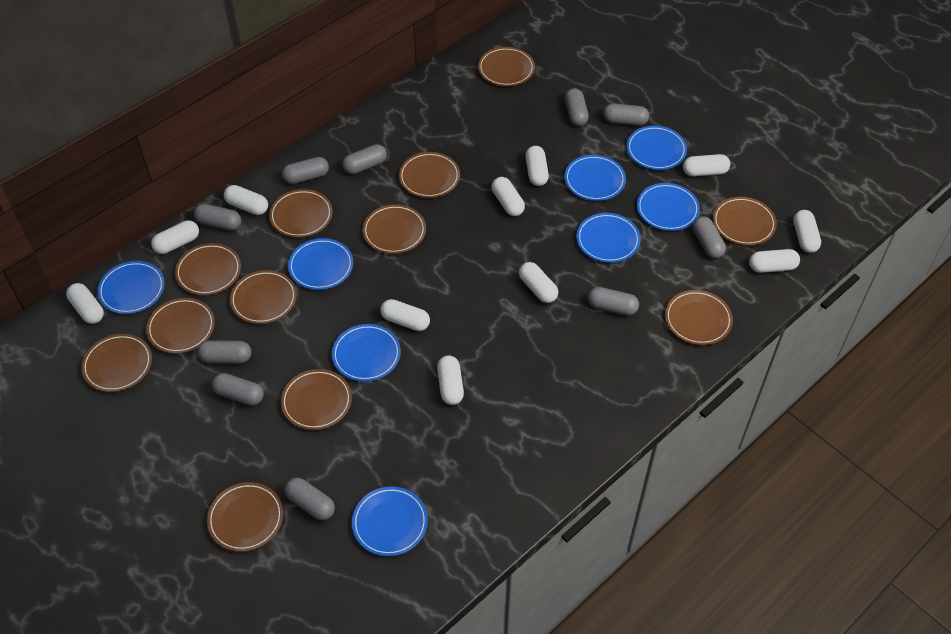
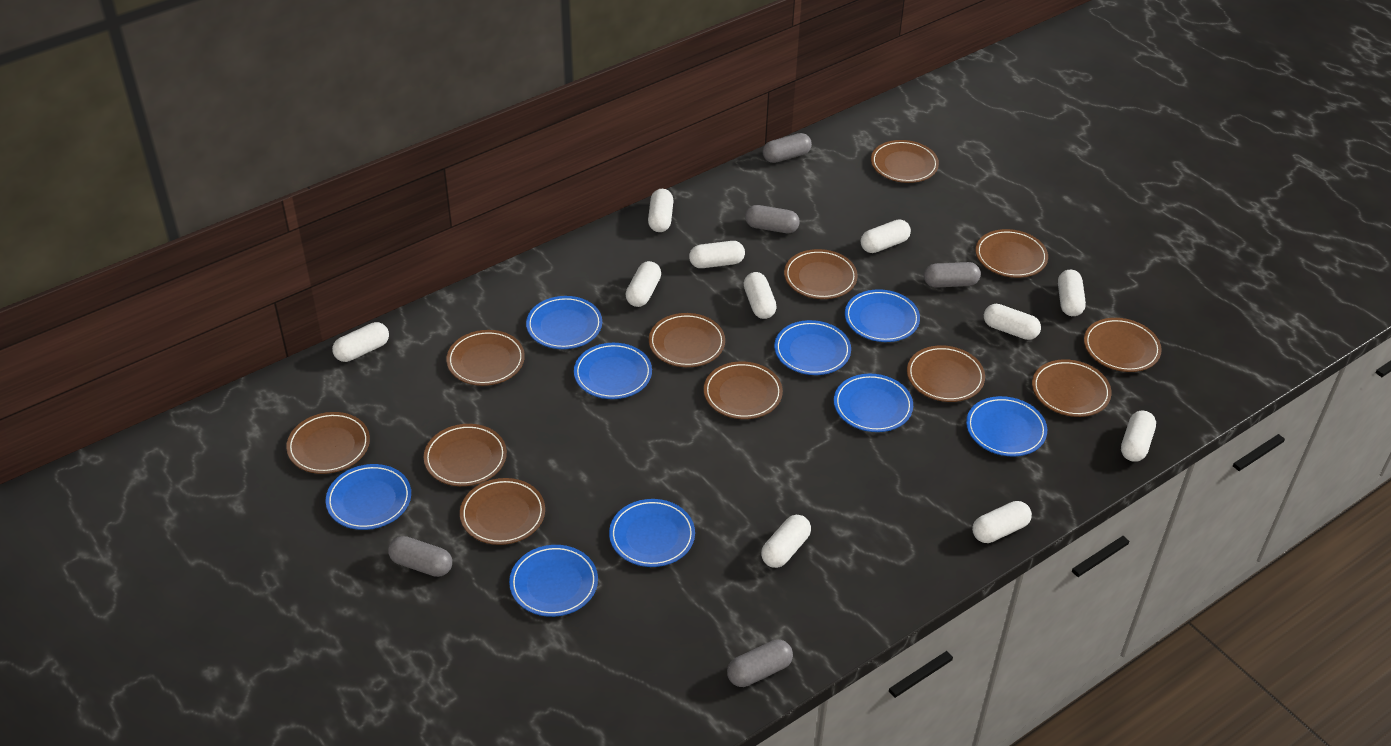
blue plate: 8 -> 9
grey capsule: 10 -> 5

